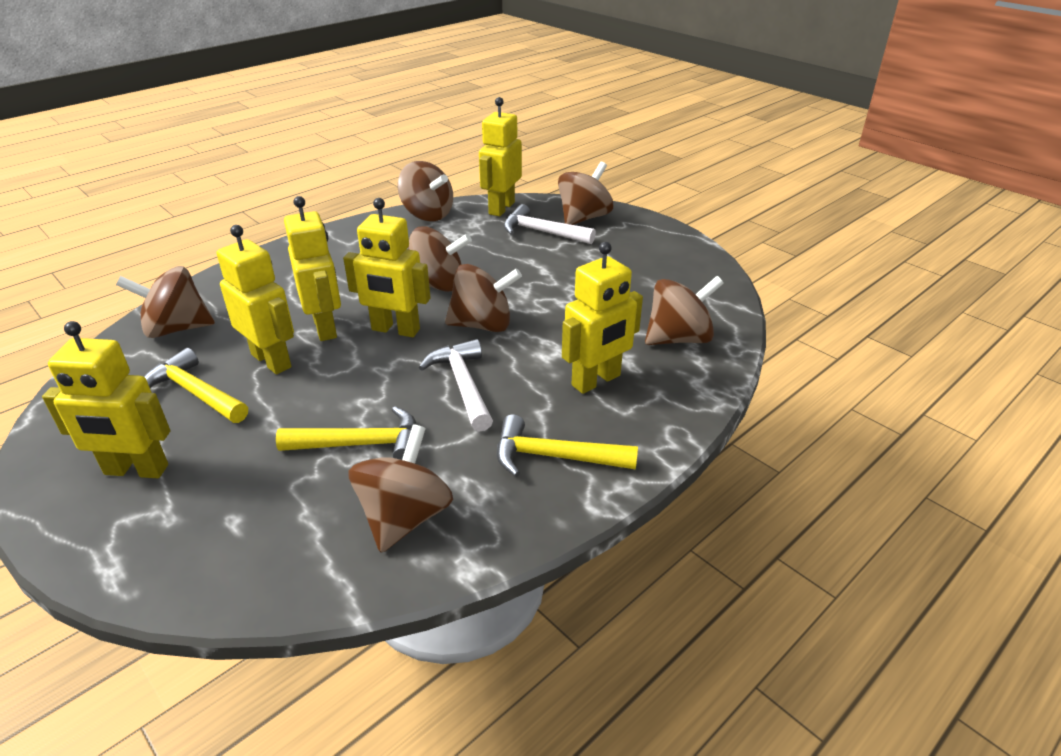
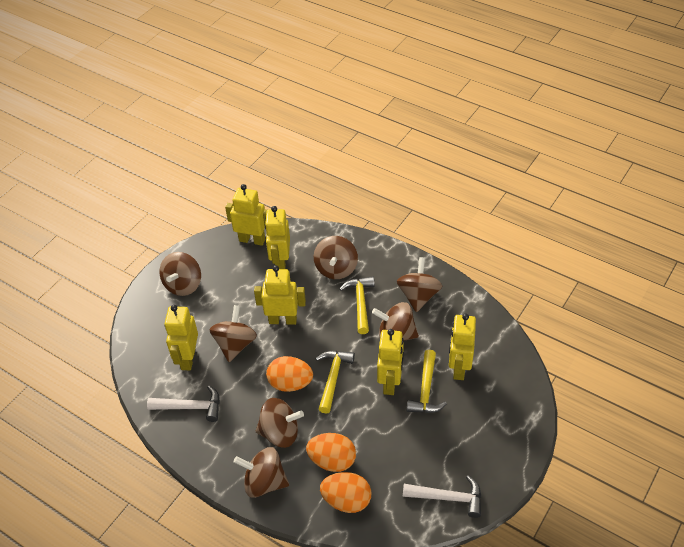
orange egg: 0 -> 3

